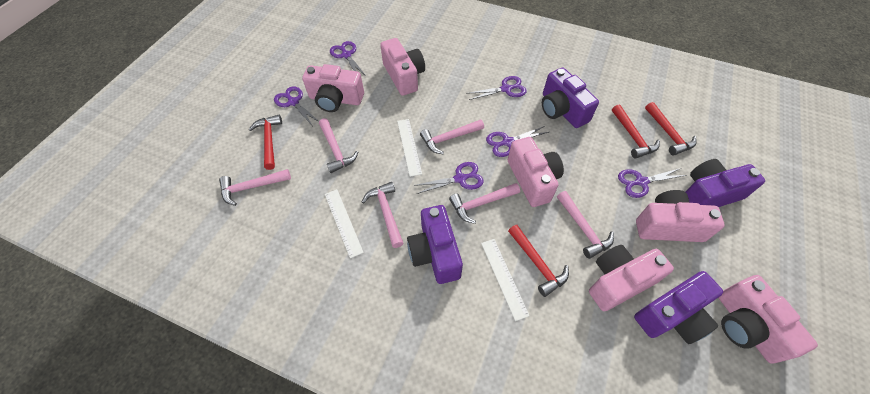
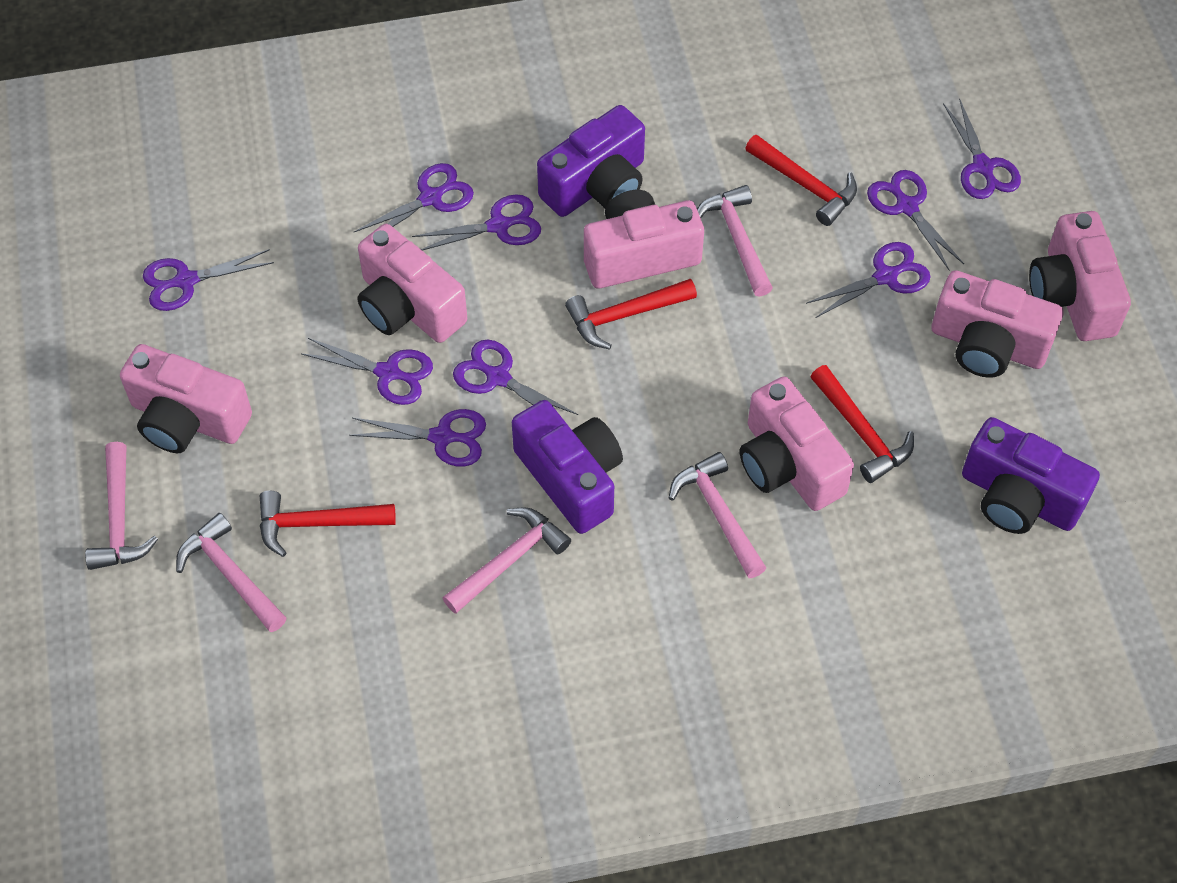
pink hammer: 6 -> 5
purple camera: 4 -> 3
purple scissors: 6 -> 9
white ruler: 3 -> 0

